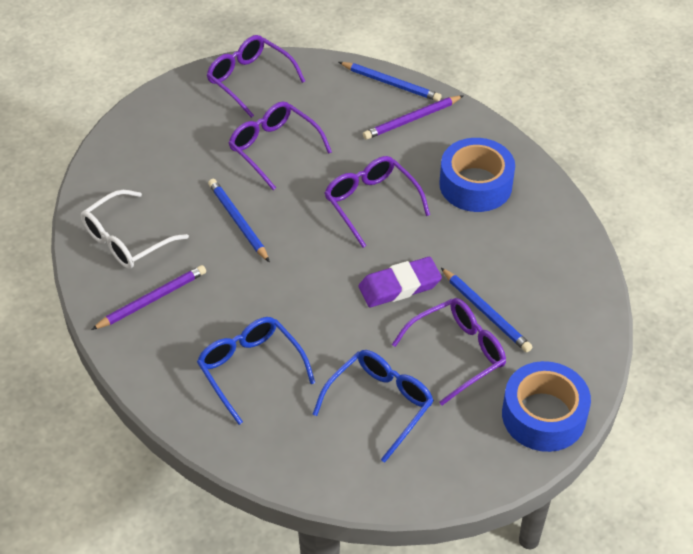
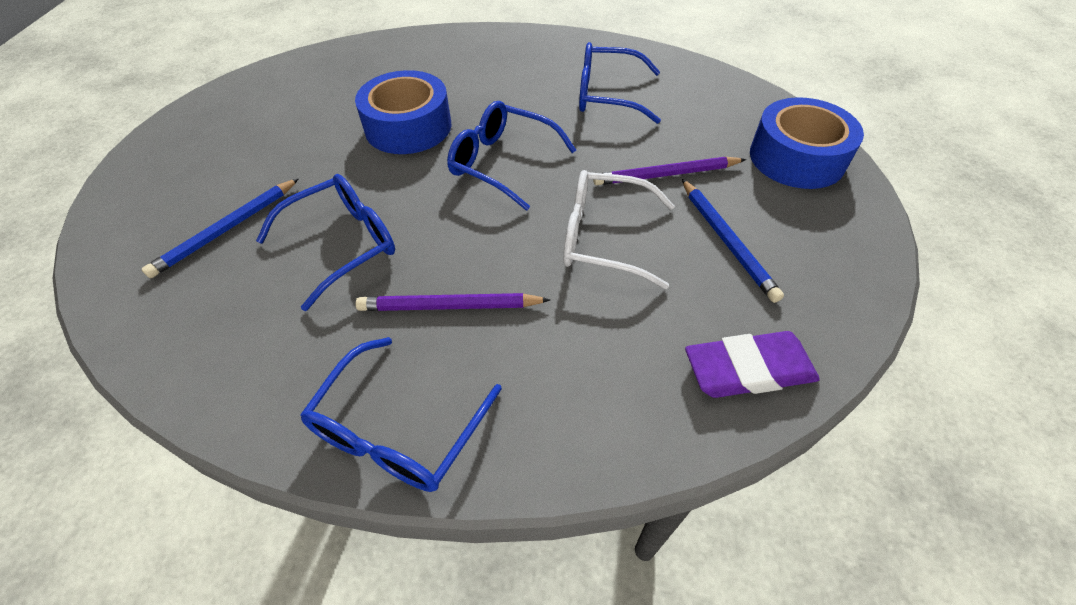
blue glasses: 2 -> 4
blue pencil: 3 -> 2
purple glasses: 4 -> 0

